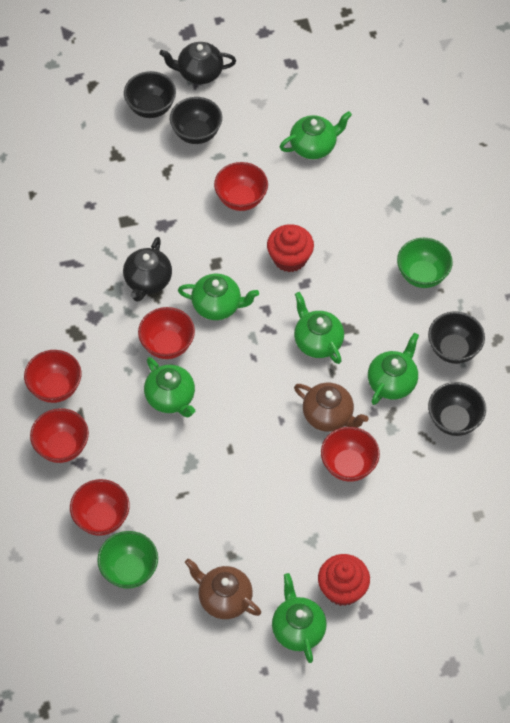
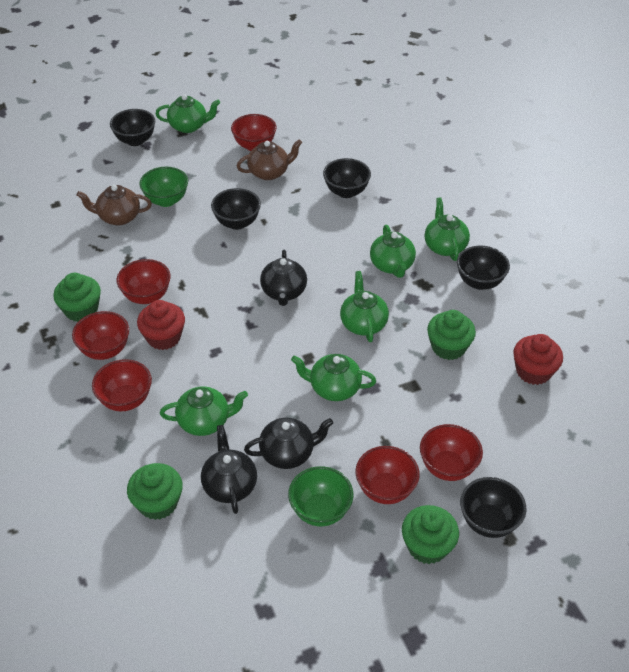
black bowl: 4 -> 5
black teapot: 2 -> 3
green cupcake: 0 -> 4

